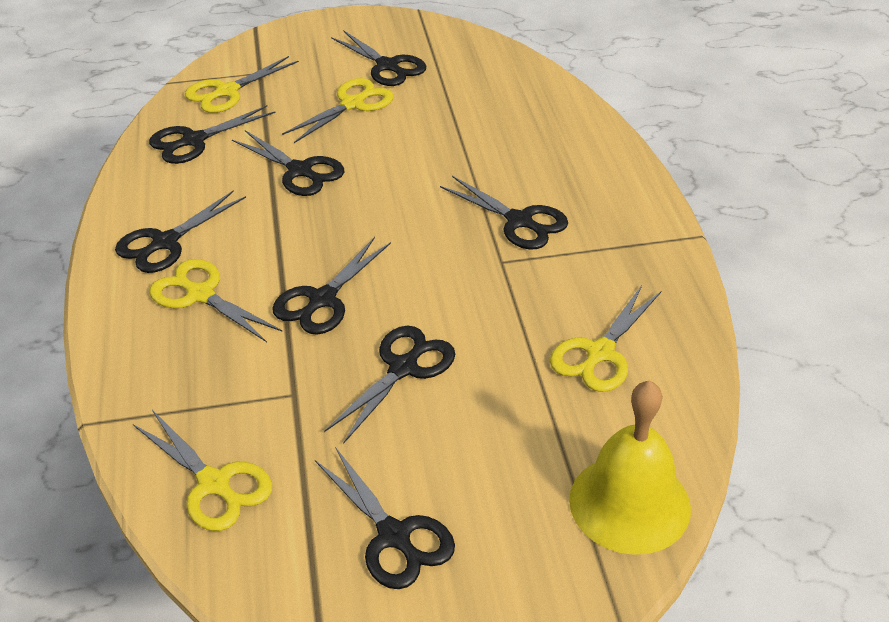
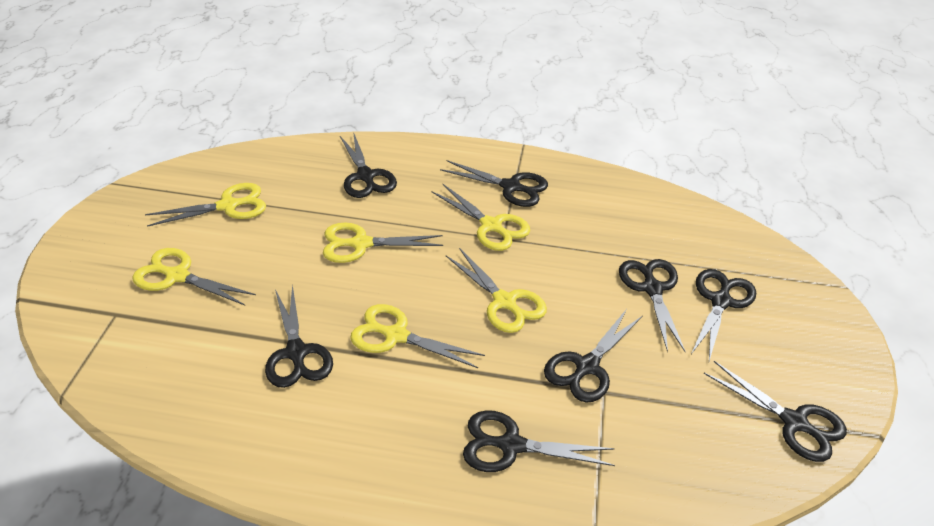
yellow bell: 1 -> 0
yellow scissors: 5 -> 6

